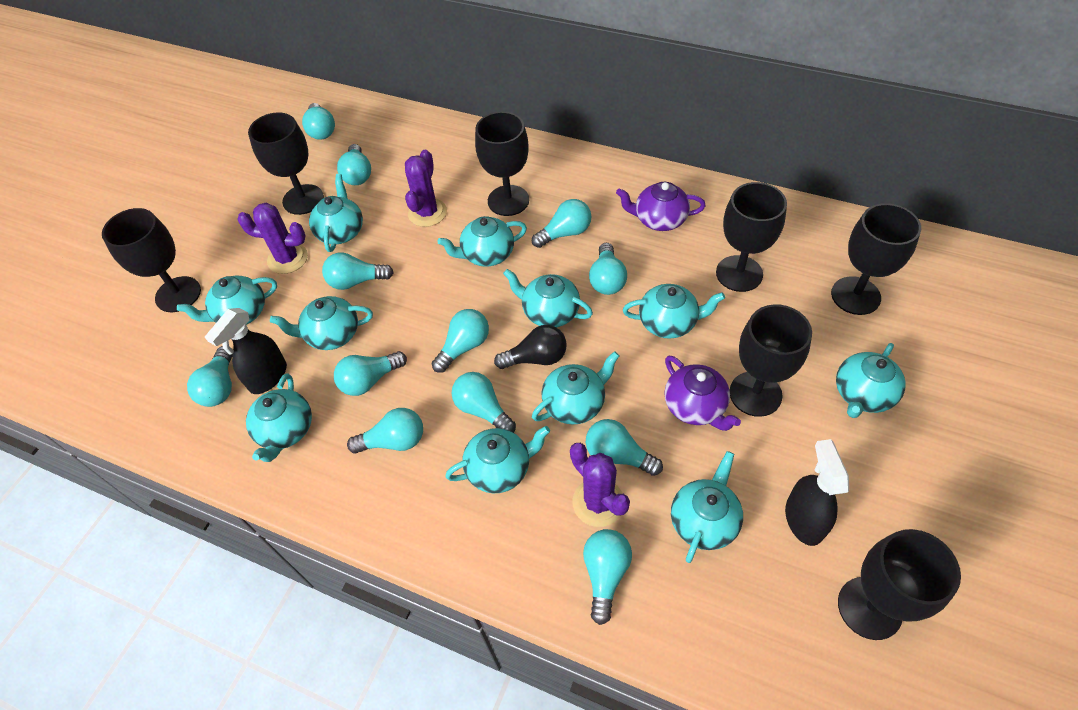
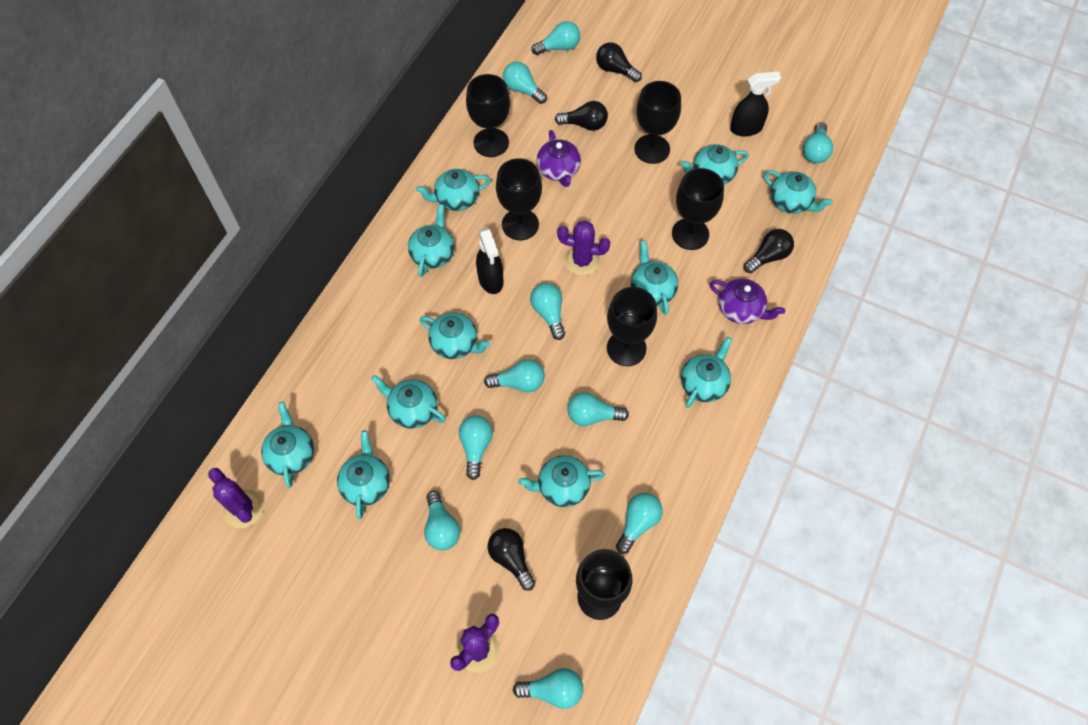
black goblet: 7 -> 6
black light bulb: 1 -> 4
turquoise light bulb: 12 -> 10

